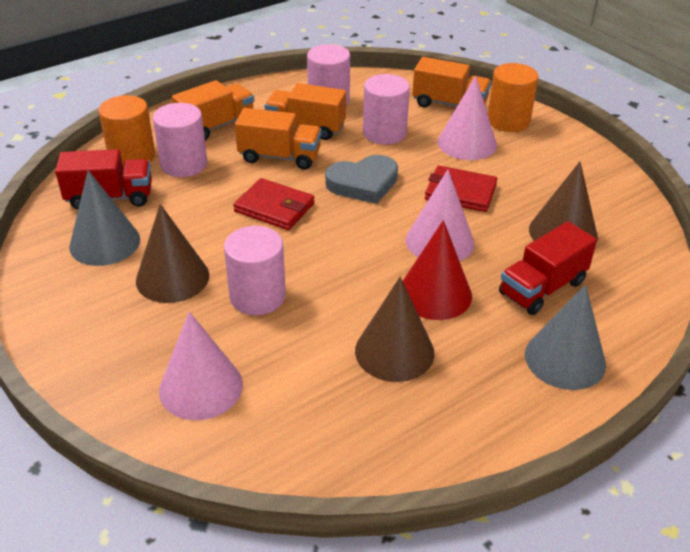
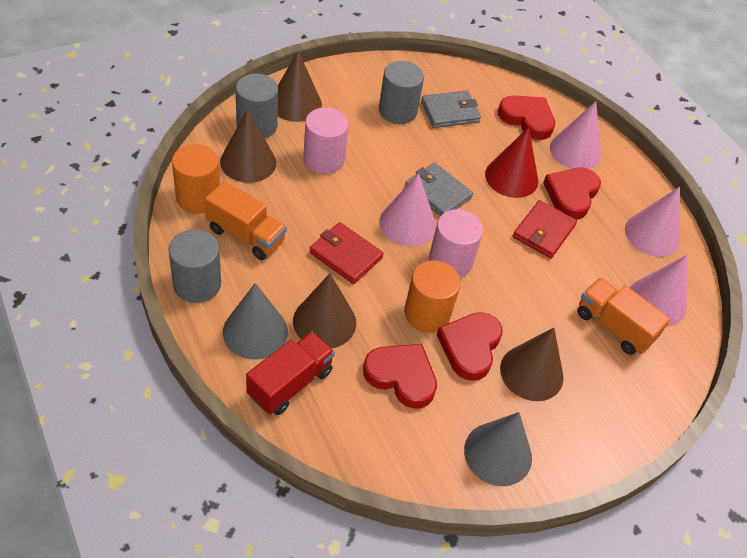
brown cone: 3 -> 4
grey cylinder: 0 -> 3
grey heart: 1 -> 0
grey wallet: 0 -> 2
orange truck: 4 -> 2
pink cone: 3 -> 4
pink cylinder: 4 -> 2
red heart: 0 -> 4
red truck: 2 -> 1

